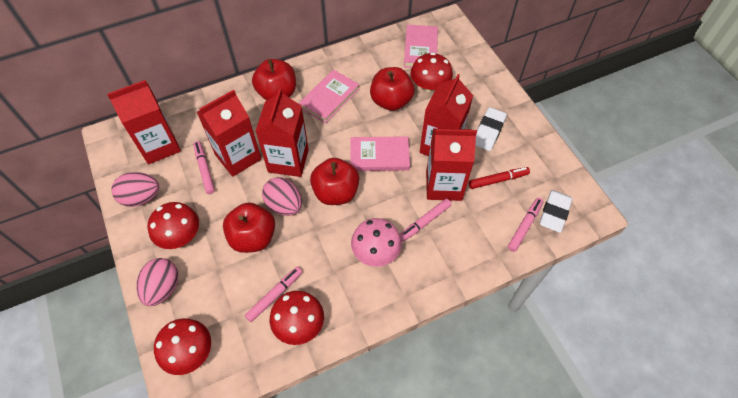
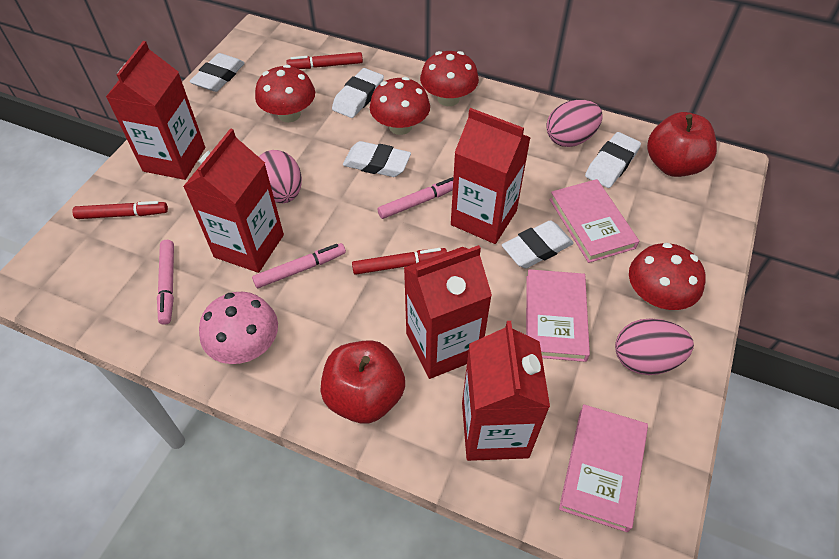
pink marker: 4 -> 3
red apple: 4 -> 2
red marker: 1 -> 3
white eraser: 2 -> 5

